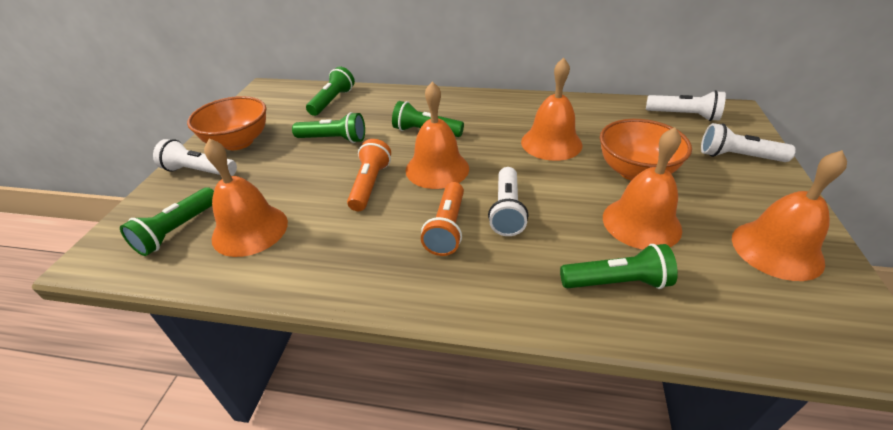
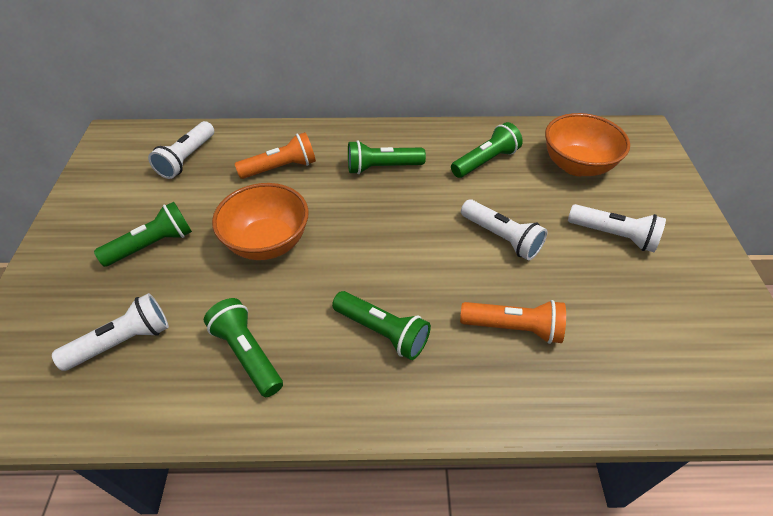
orange bell: 5 -> 0

